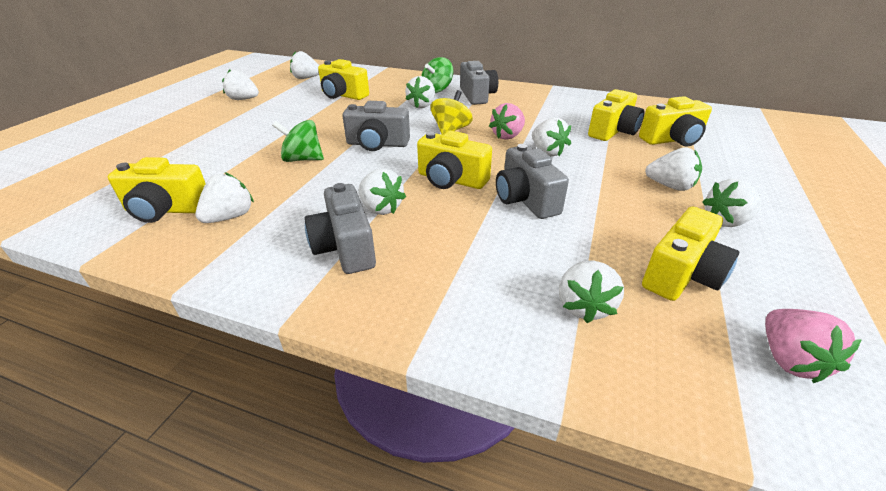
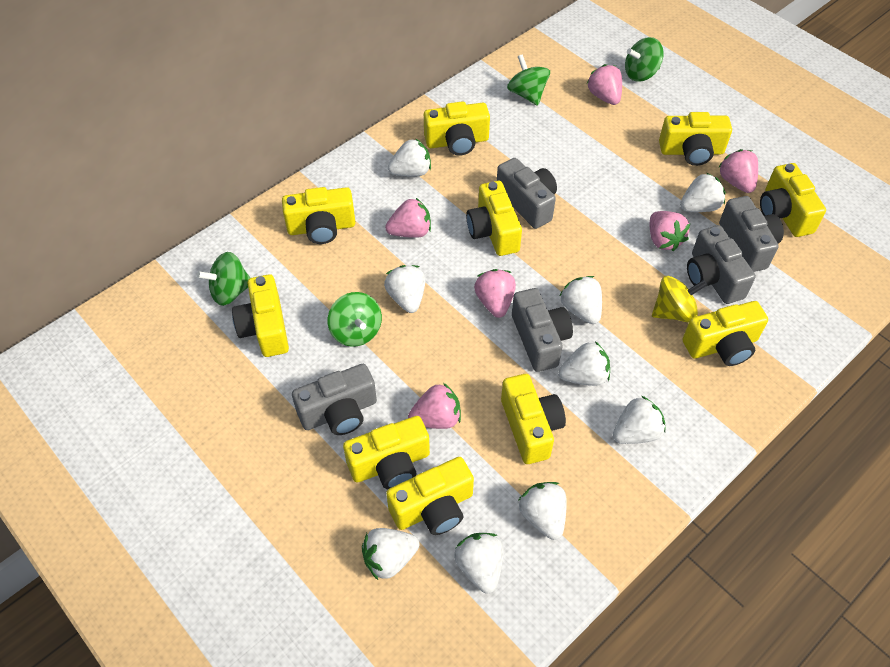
green spinning top: 2 -> 4
grey camera: 4 -> 5
pink strawberry: 2 -> 6
yellow camera: 6 -> 10

